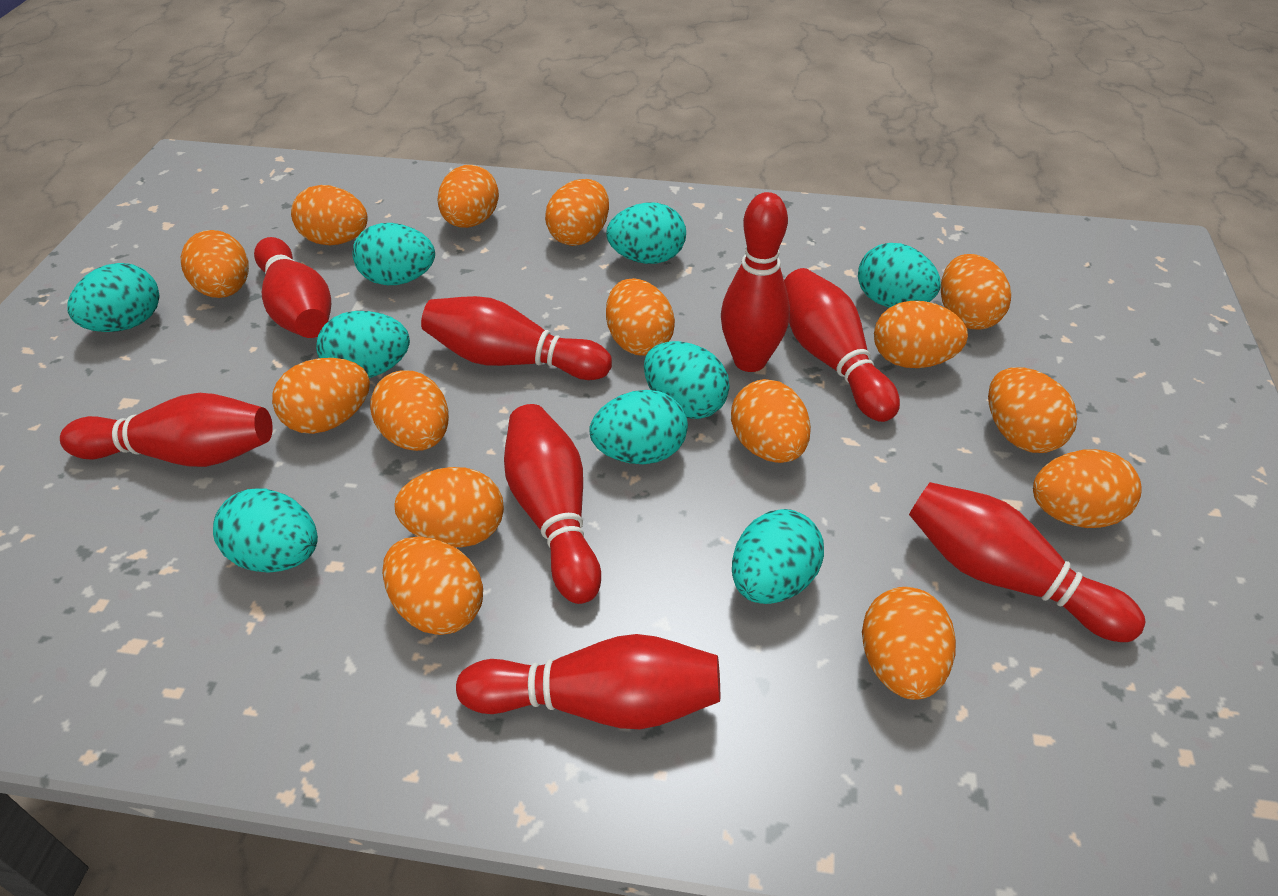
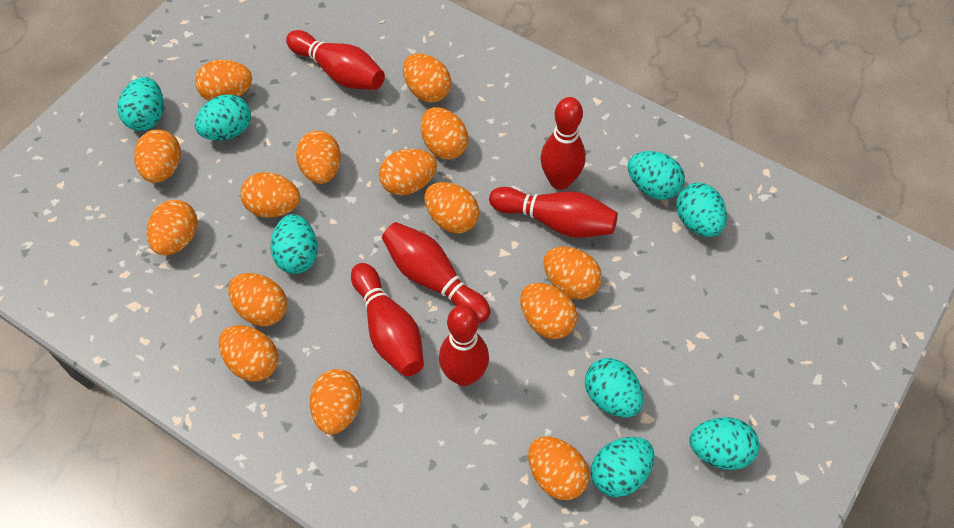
red bowling pin: 8 -> 6
turquoise egg: 9 -> 8

